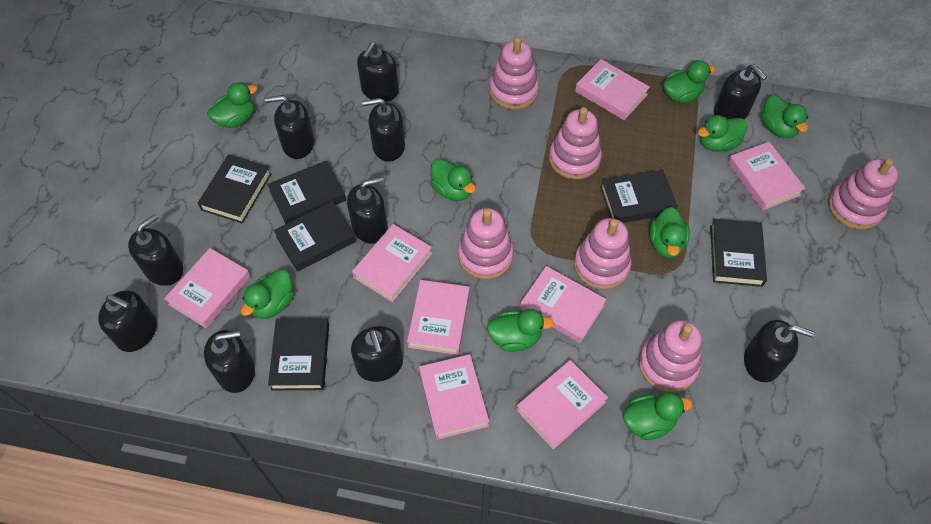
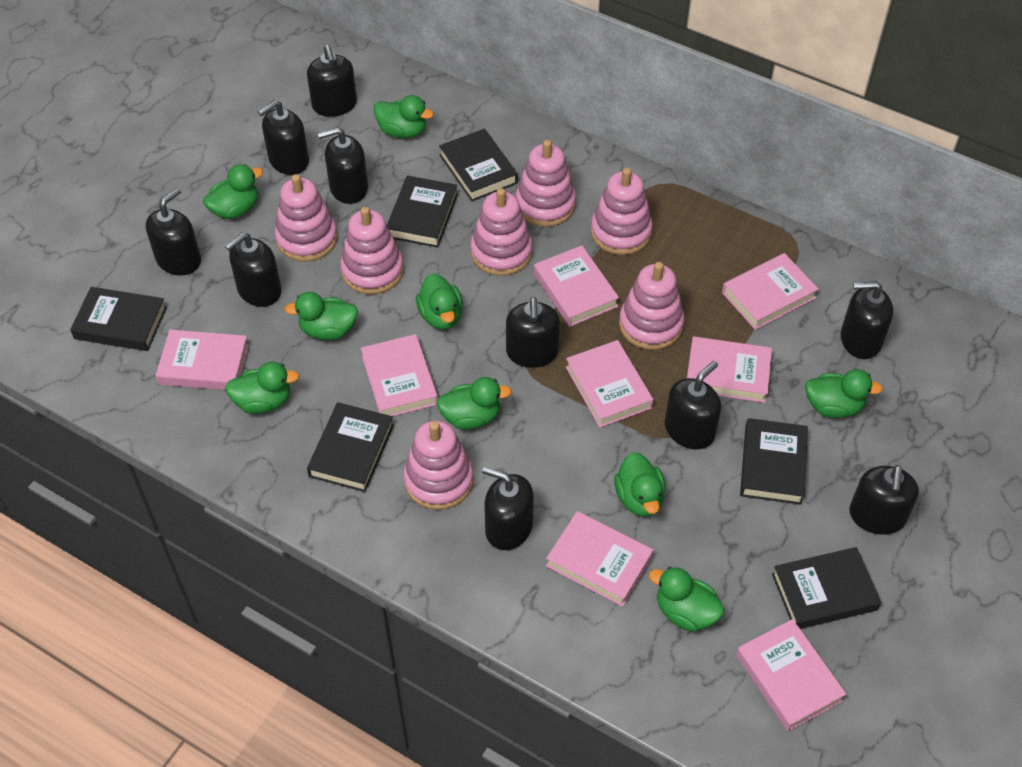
pink stacking toy: 6 -> 7

